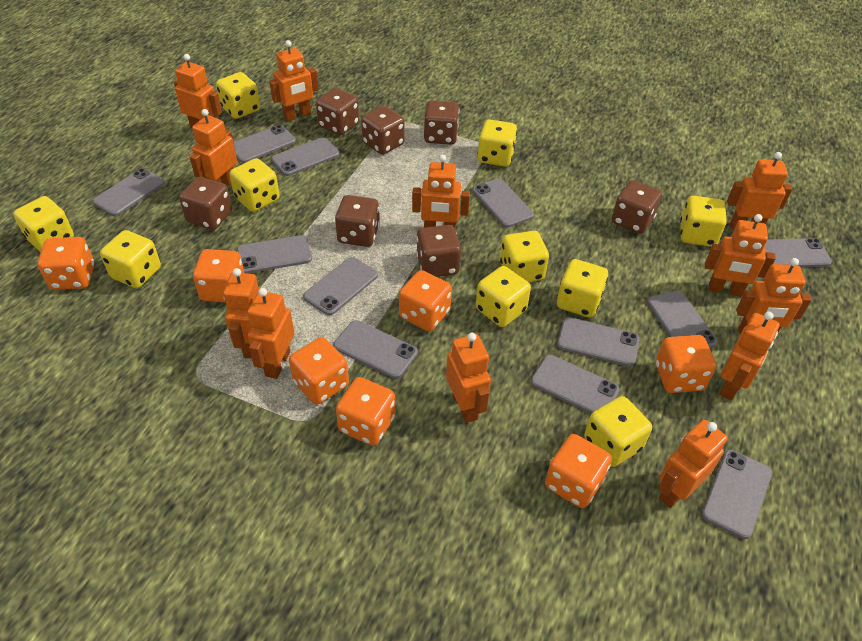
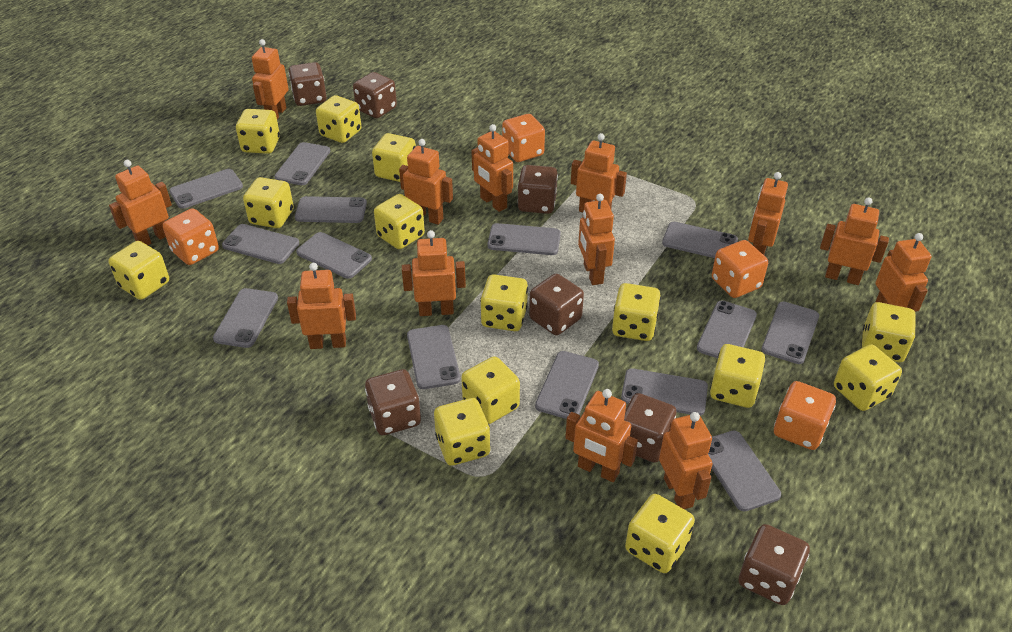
grey phone: 12 -> 14
orange dice: 7 -> 4
orange robot: 12 -> 13
yellow dice: 10 -> 14

